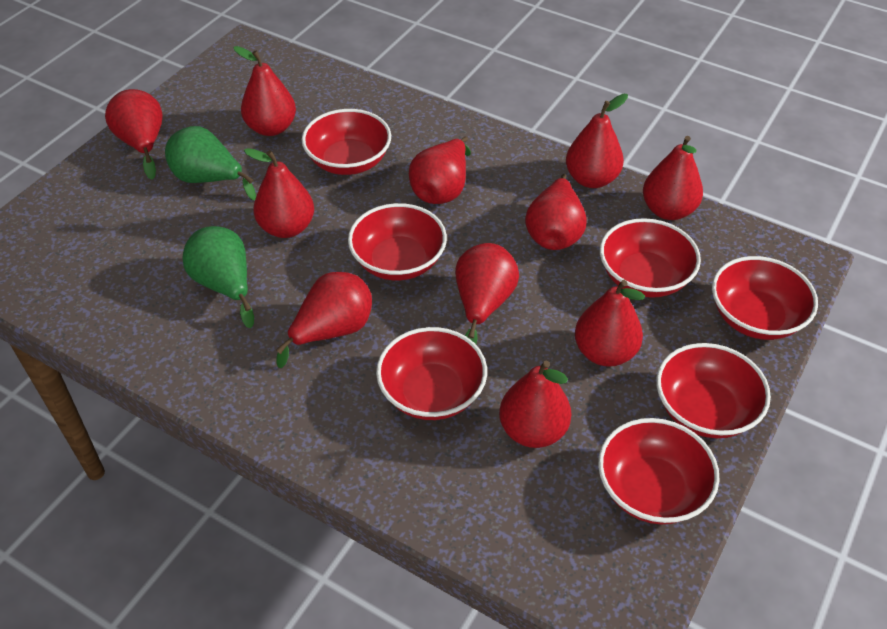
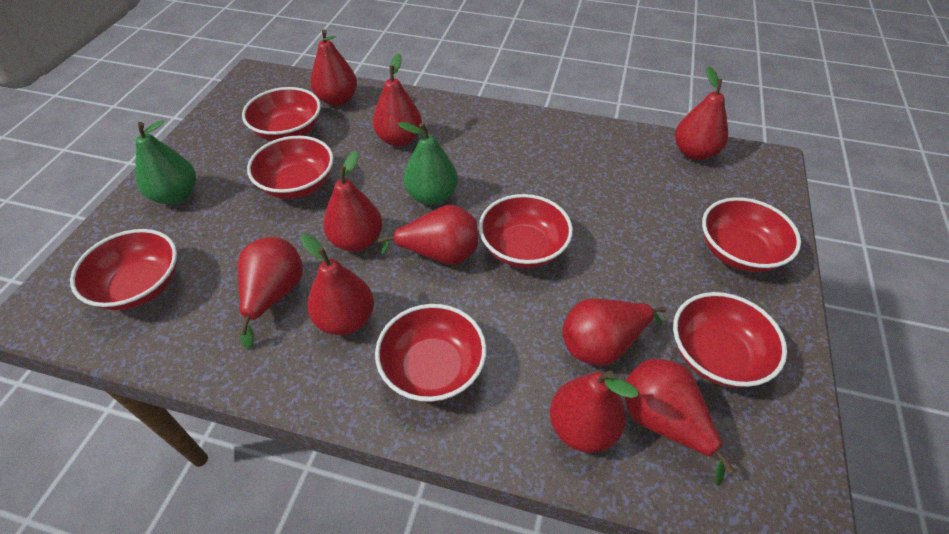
red pear: 11 -> 10

